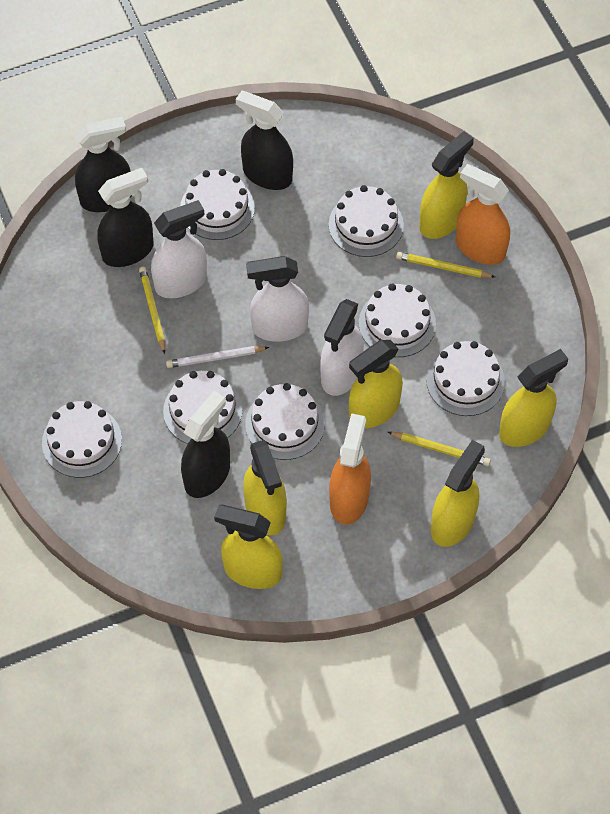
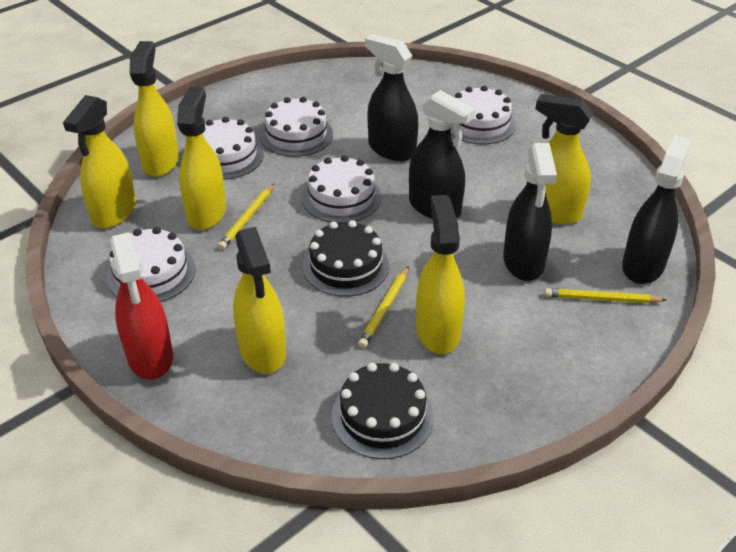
black cake: 0 -> 2
orange spray bottle: 2 -> 0
red spray bottle: 0 -> 1
white cake: 7 -> 5
white pencil: 1 -> 0
white spray bottle: 3 -> 0

